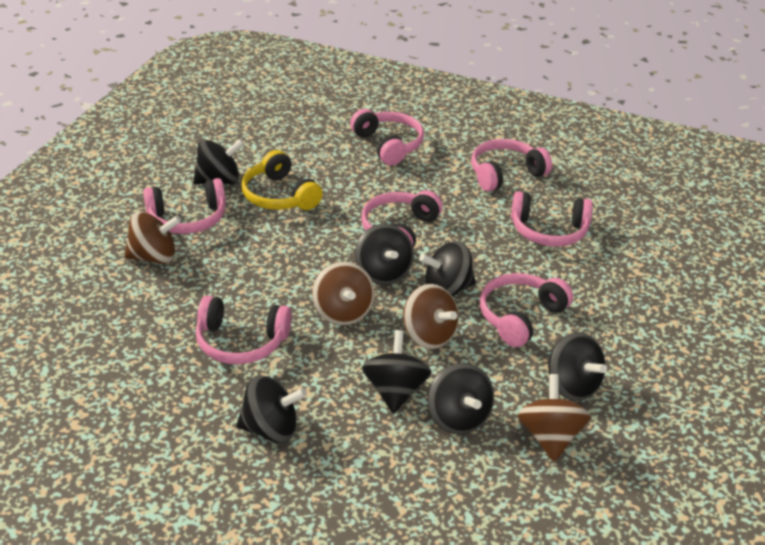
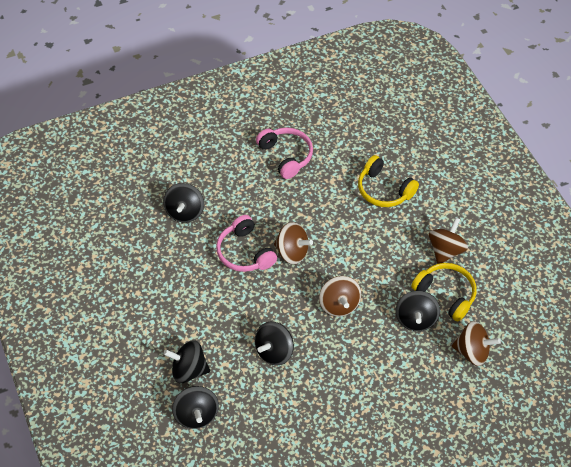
black spinning top: 7 -> 5
pink headphones: 7 -> 2
yellow headphones: 1 -> 2

